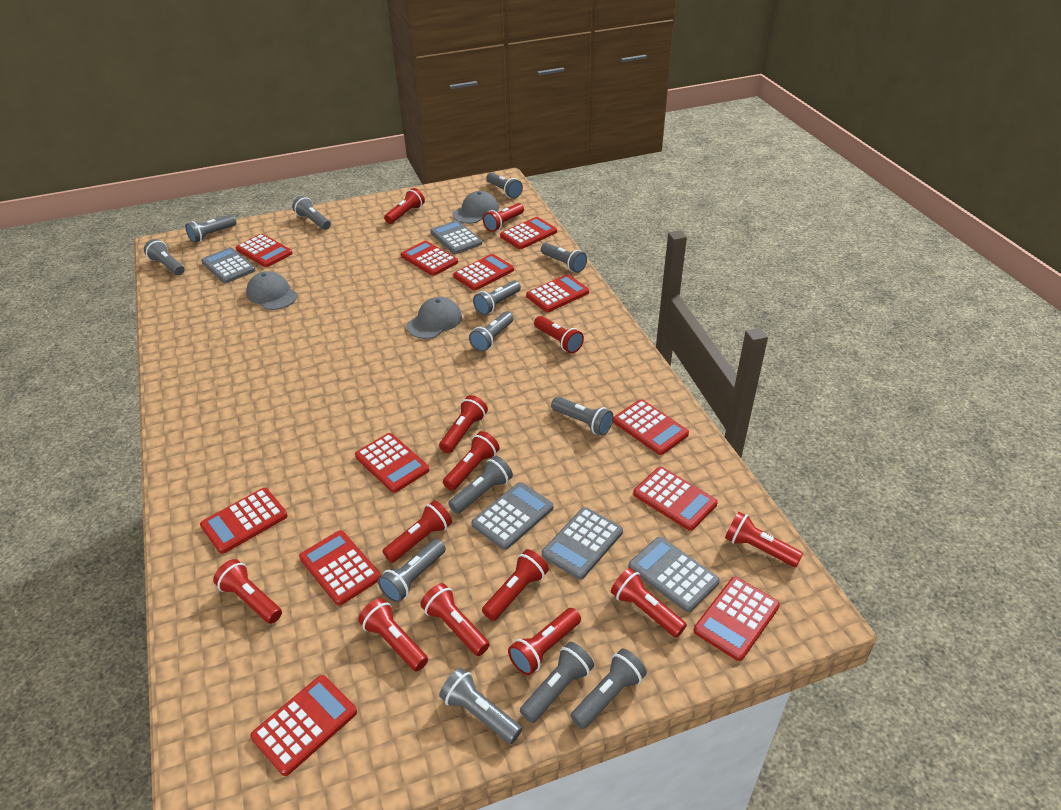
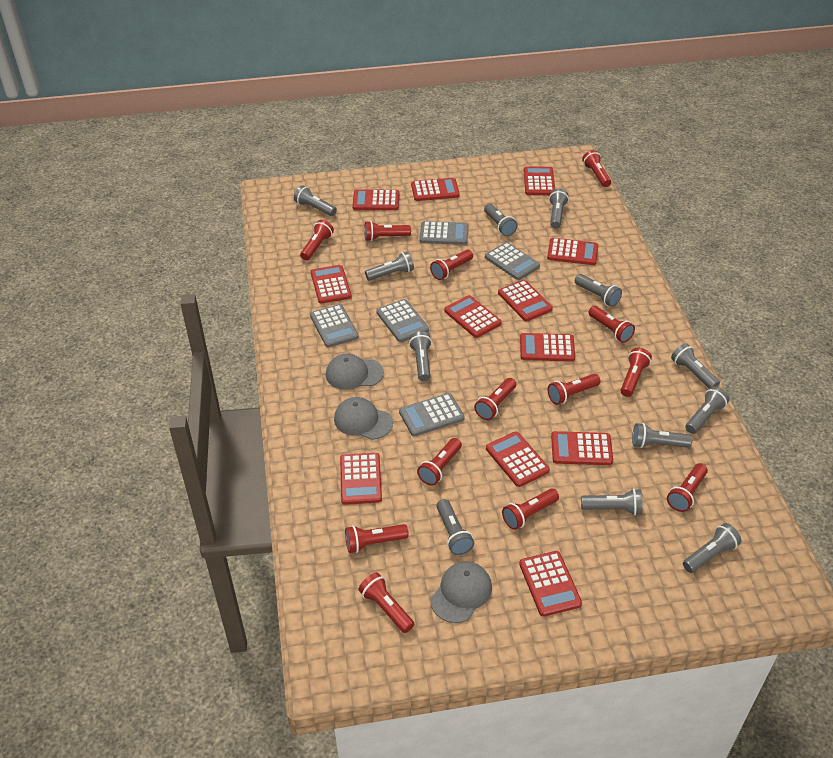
grey flashlight: 13 -> 12

